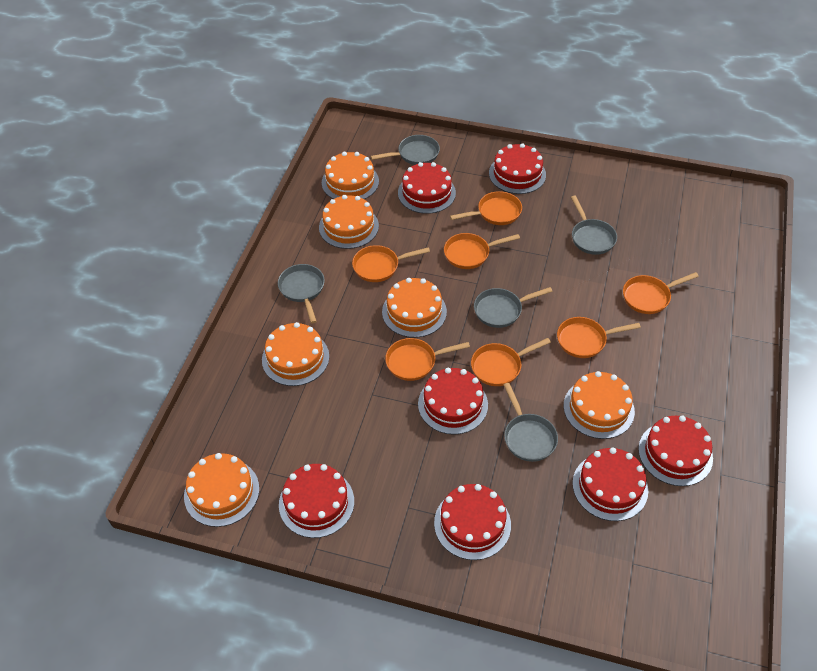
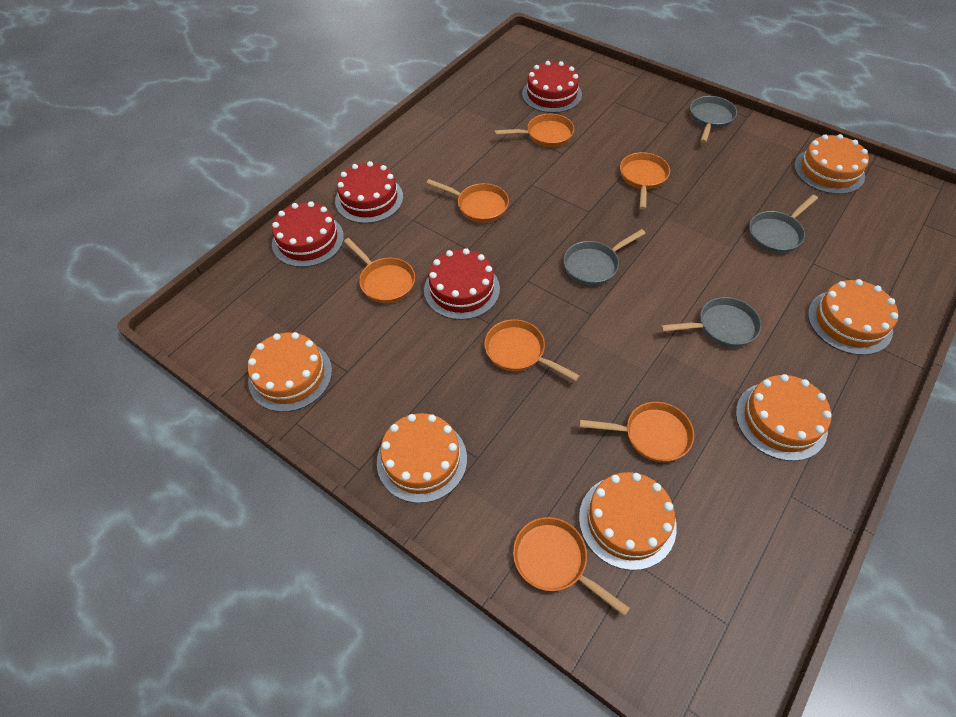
grey pan: 5 -> 4
red cake: 7 -> 4

